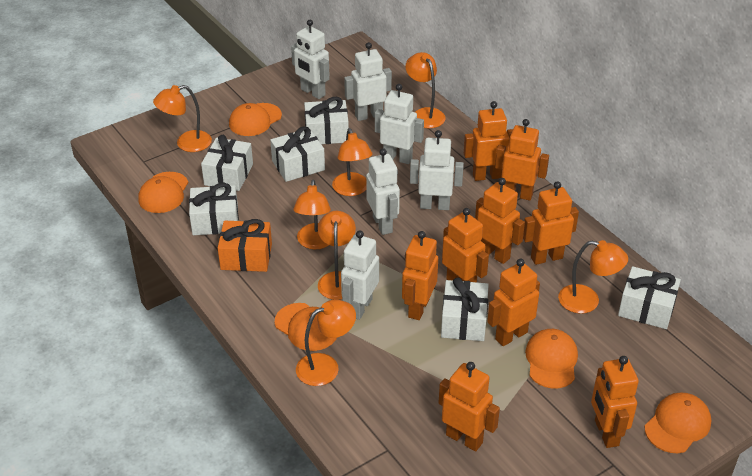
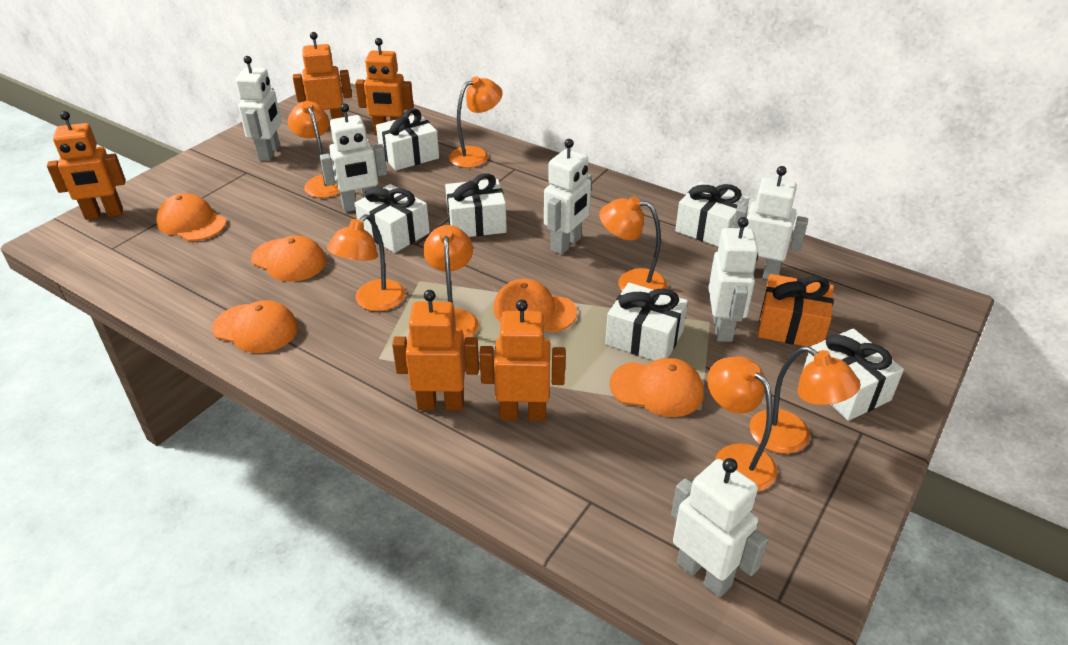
orange robot: 9 -> 5

